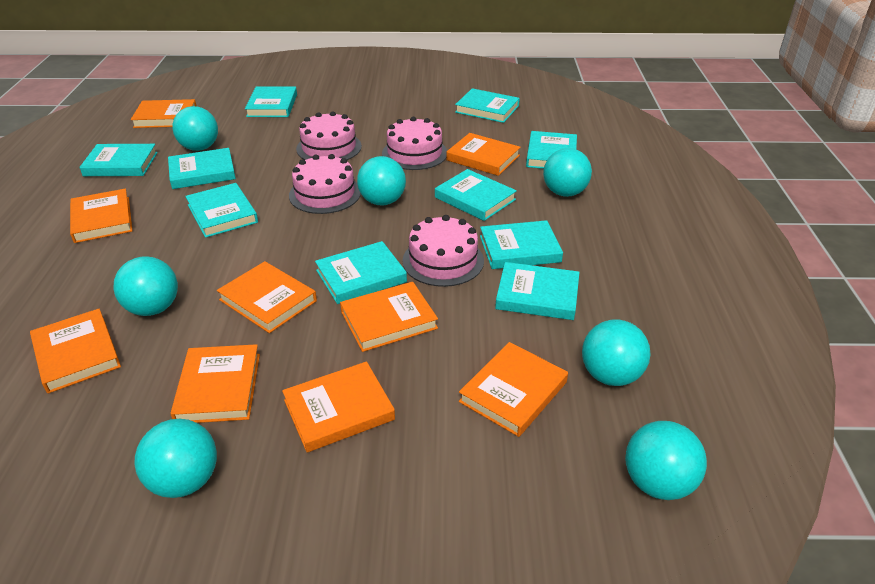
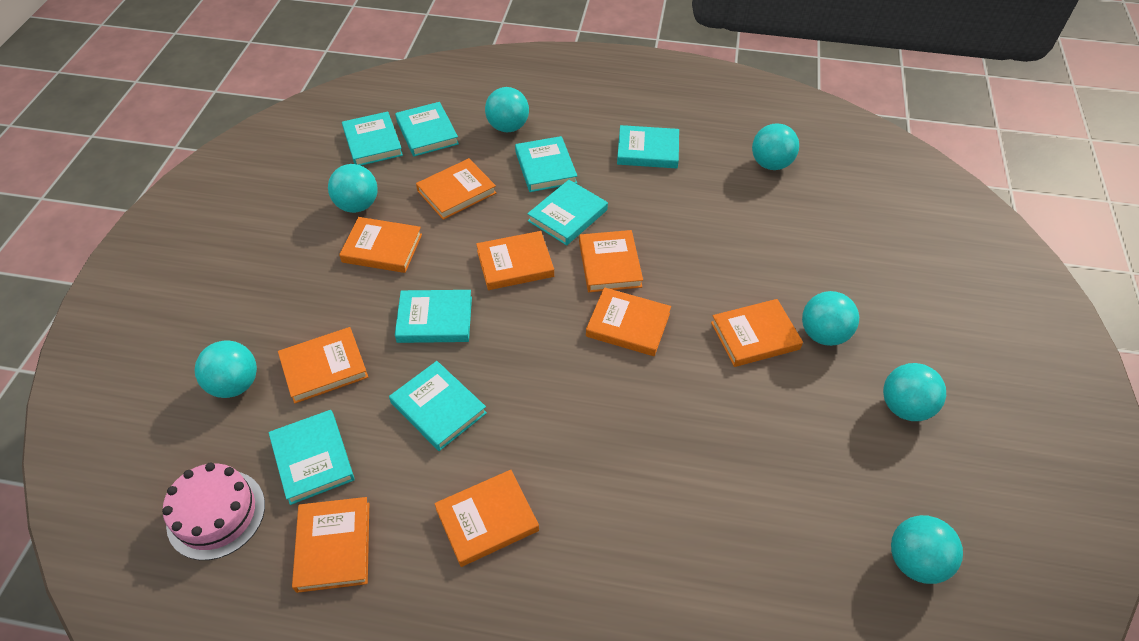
pink cake: 4 -> 1
turquoise book: 10 -> 8

